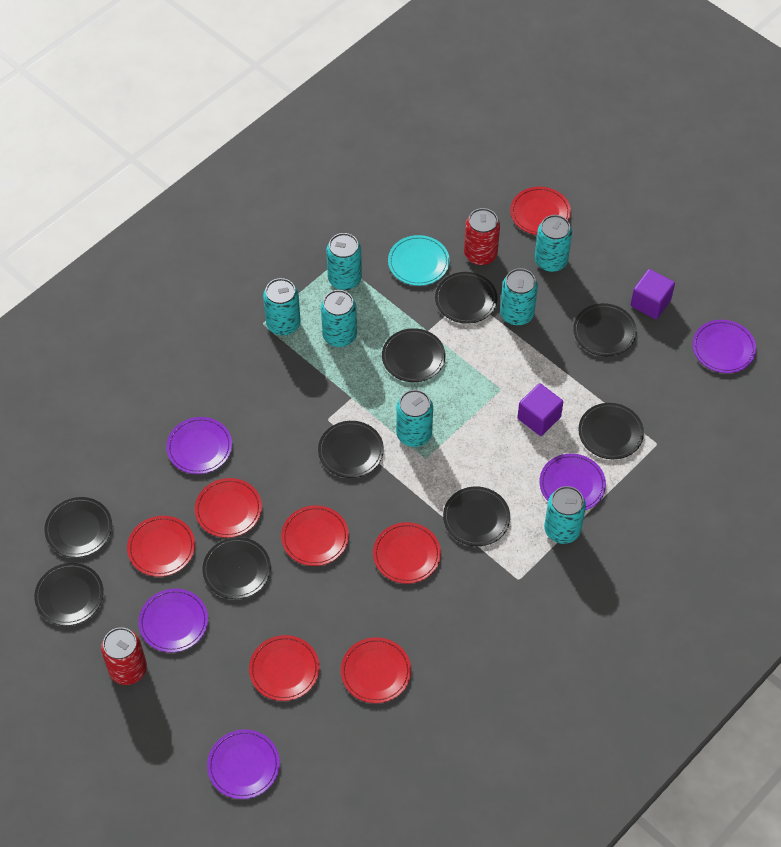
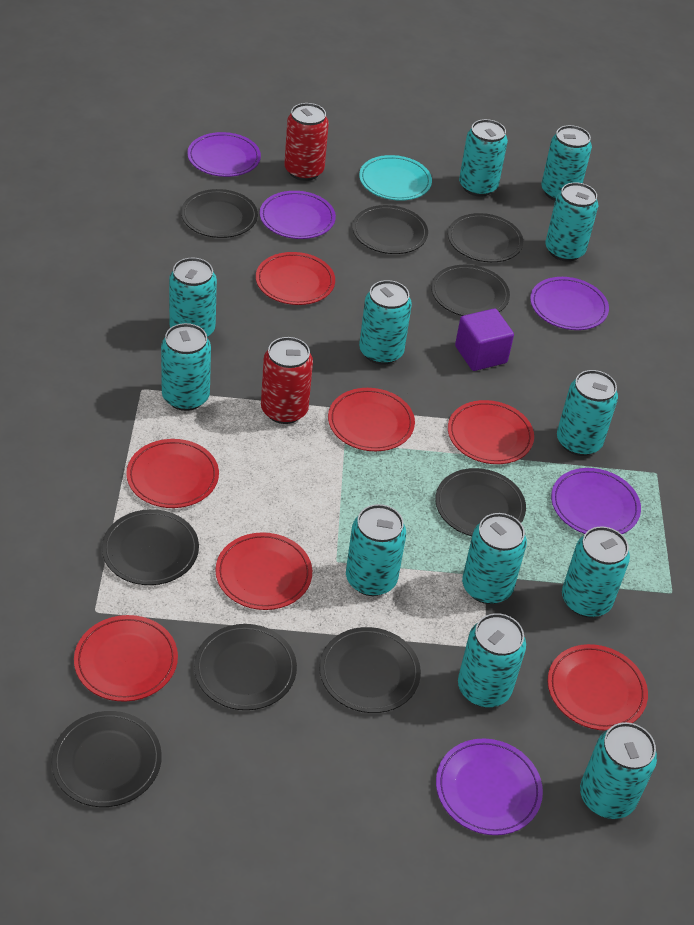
purple cube: 2 -> 1
turquoise can: 7 -> 12

